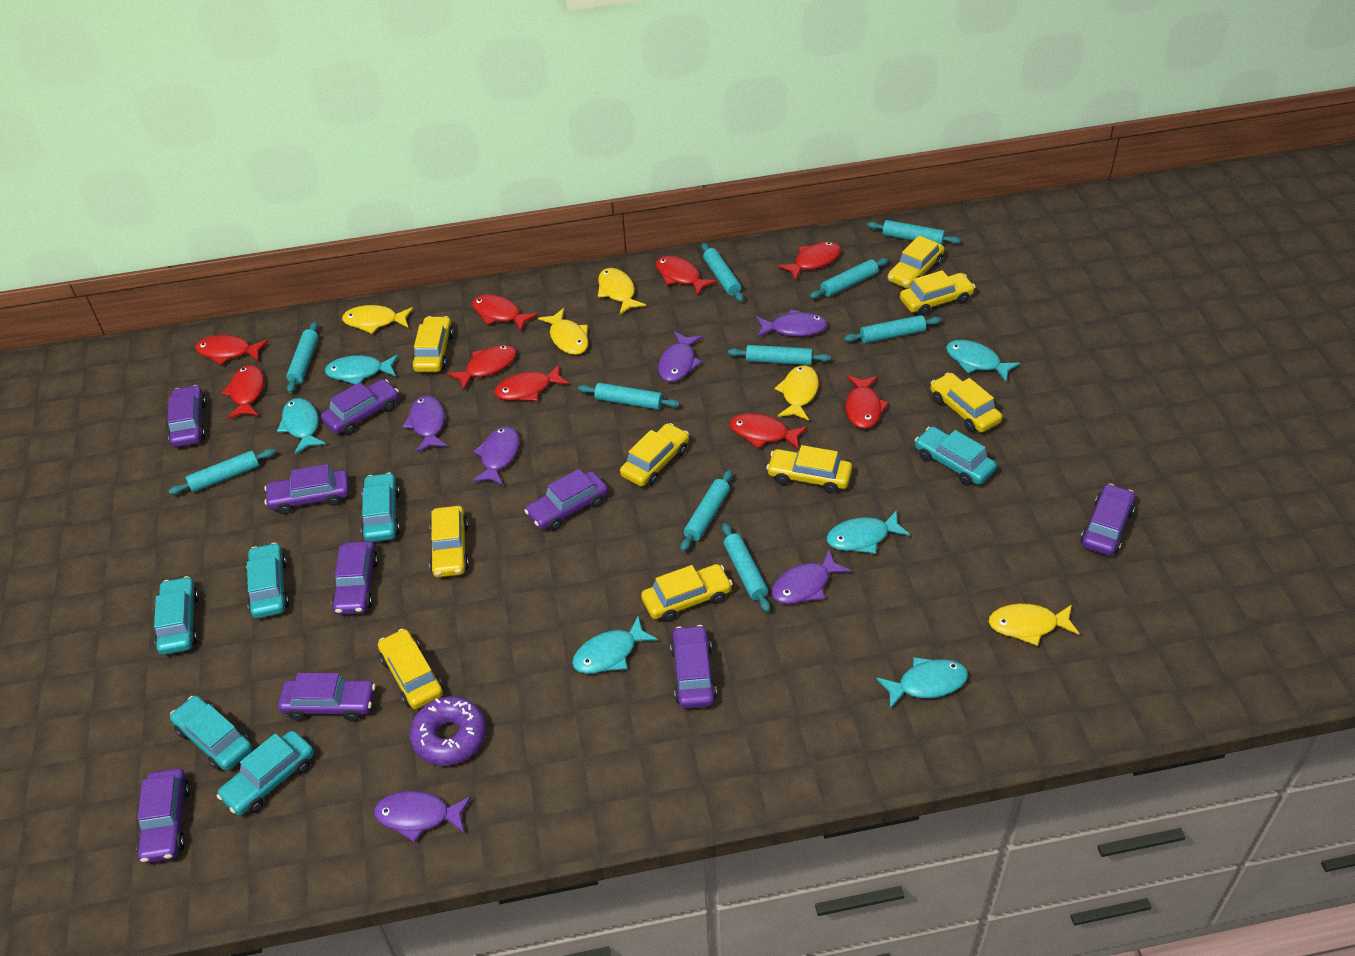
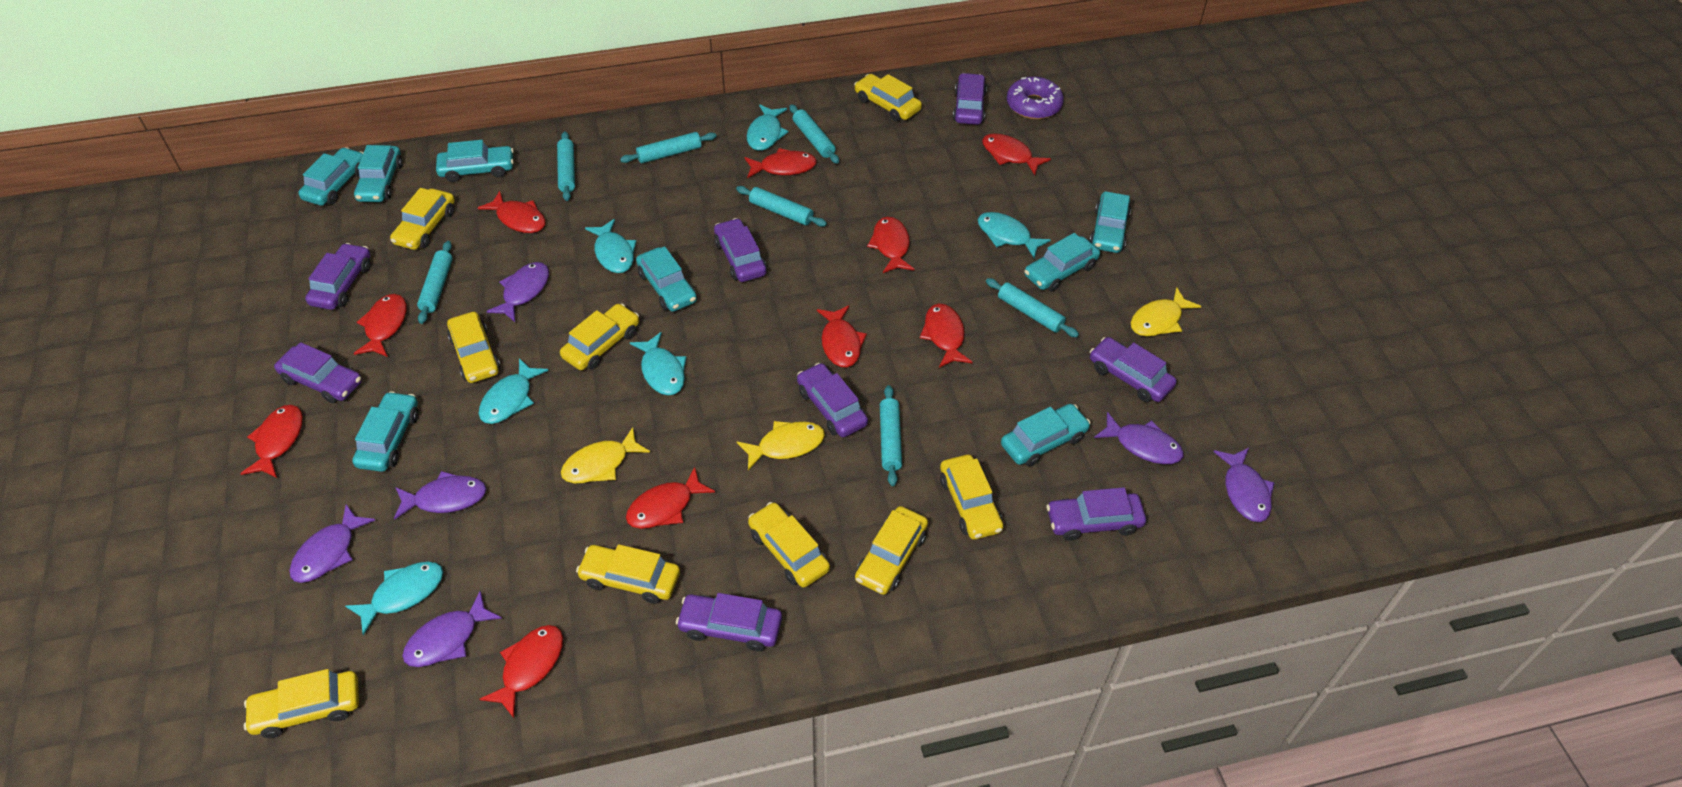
purple car: 9 -> 8
red fish: 9 -> 10
turquoise car: 6 -> 8
turquoise rolling pin: 10 -> 7
yellow fish: 5 -> 3

